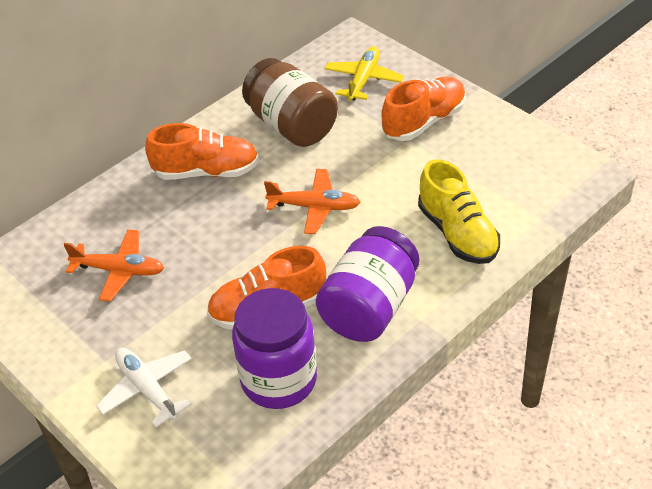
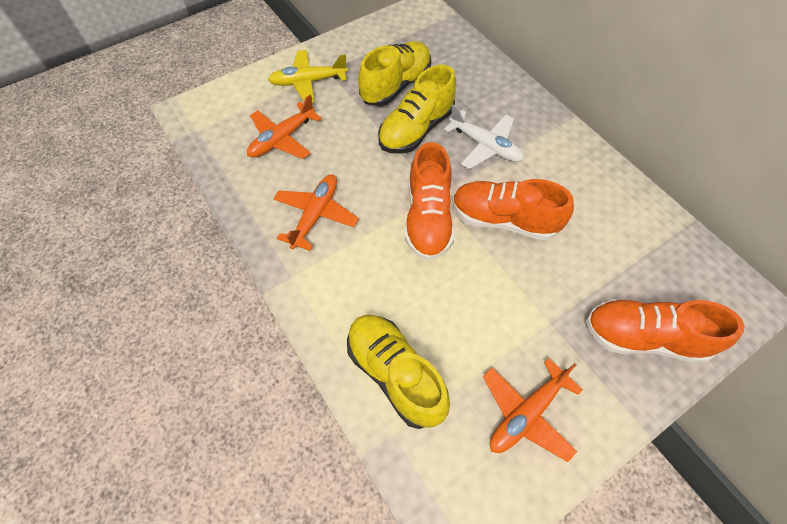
brown jar: 1 -> 0
orange plane: 2 -> 3
purple jar: 2 -> 0
yellow shoe: 1 -> 3

